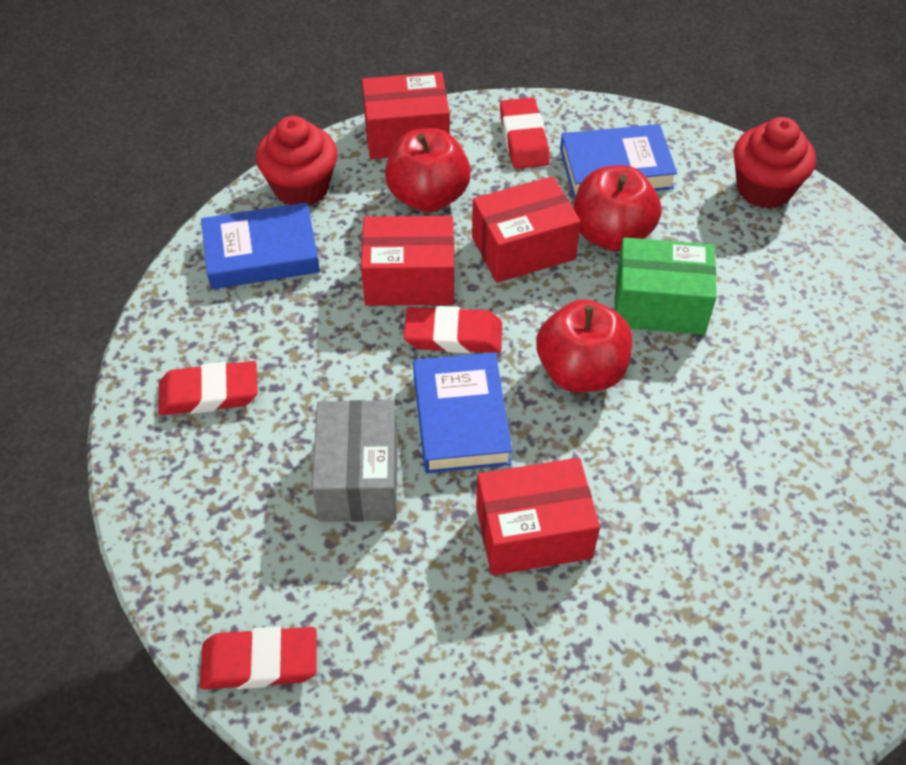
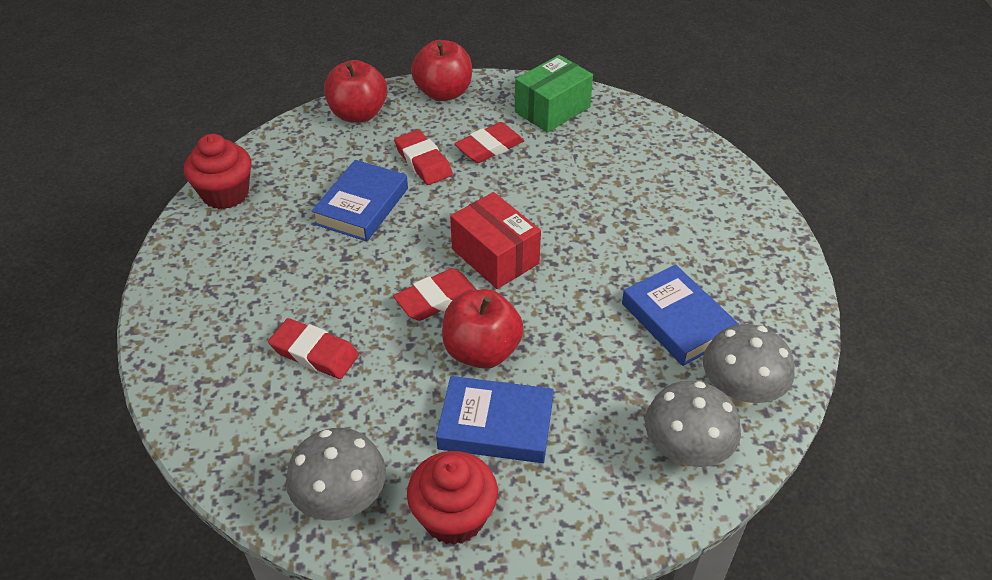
grey box: 1 -> 0
grey mushroom: 0 -> 3
red box: 4 -> 1

